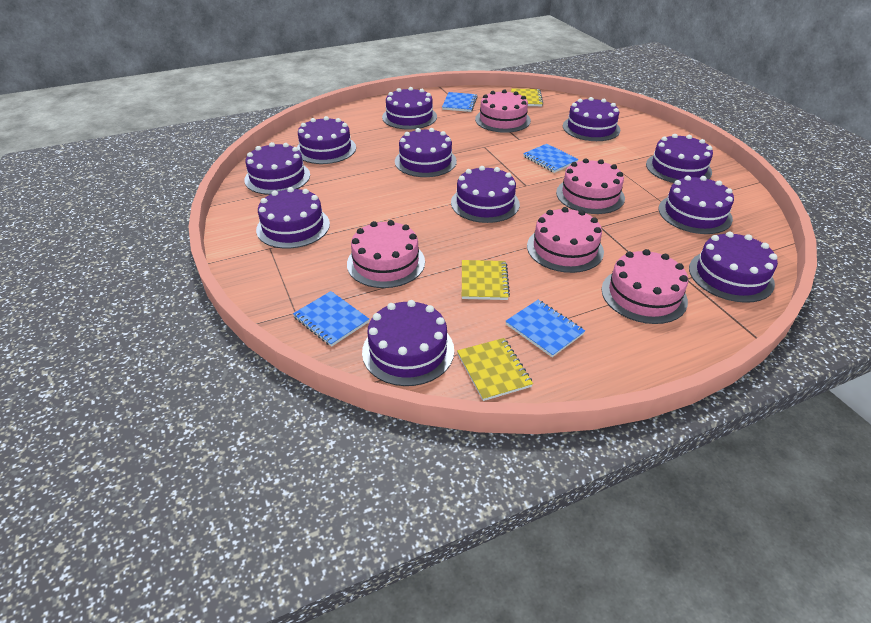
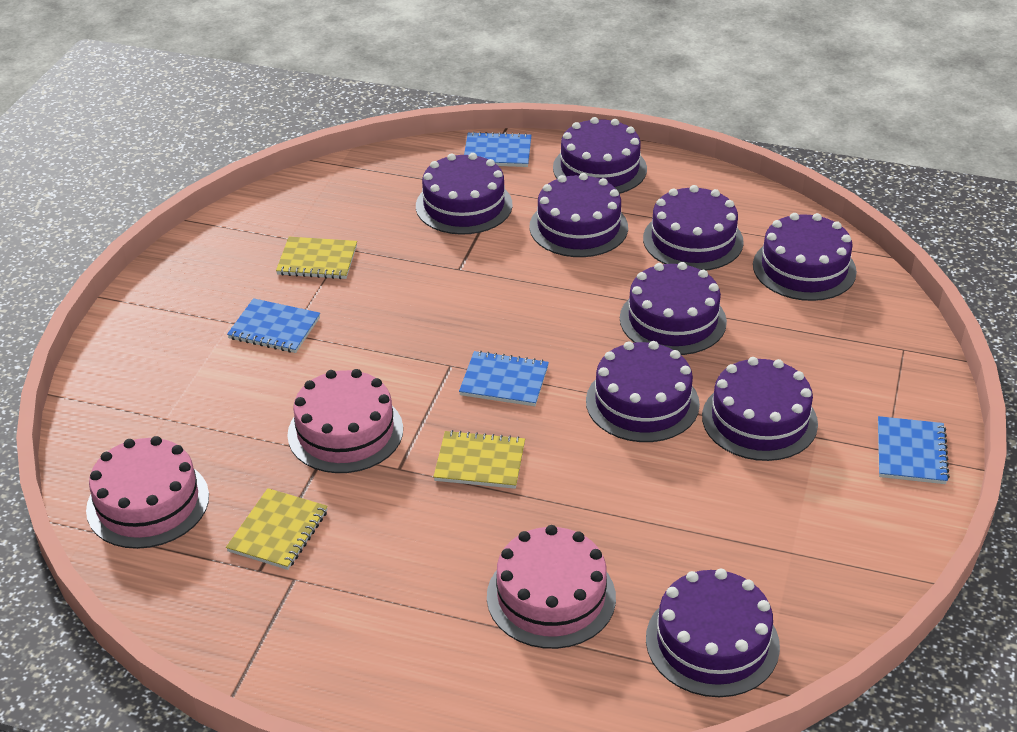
pink cake: 5 -> 3
purple cake: 11 -> 9

